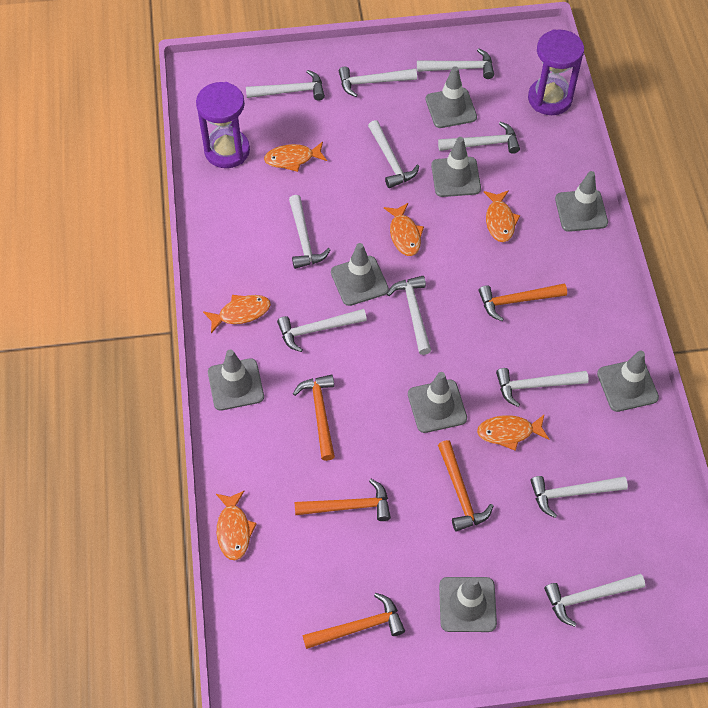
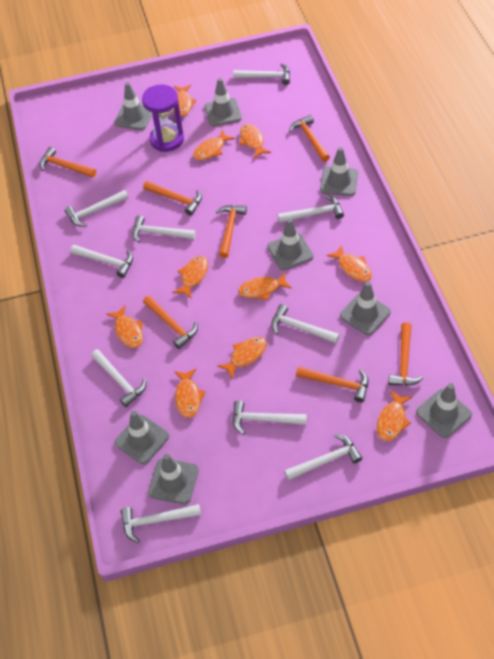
orange fish: 6 -> 10
orange hammer: 5 -> 7
purple hourglass: 2 -> 1
white hammer: 11 -> 10

